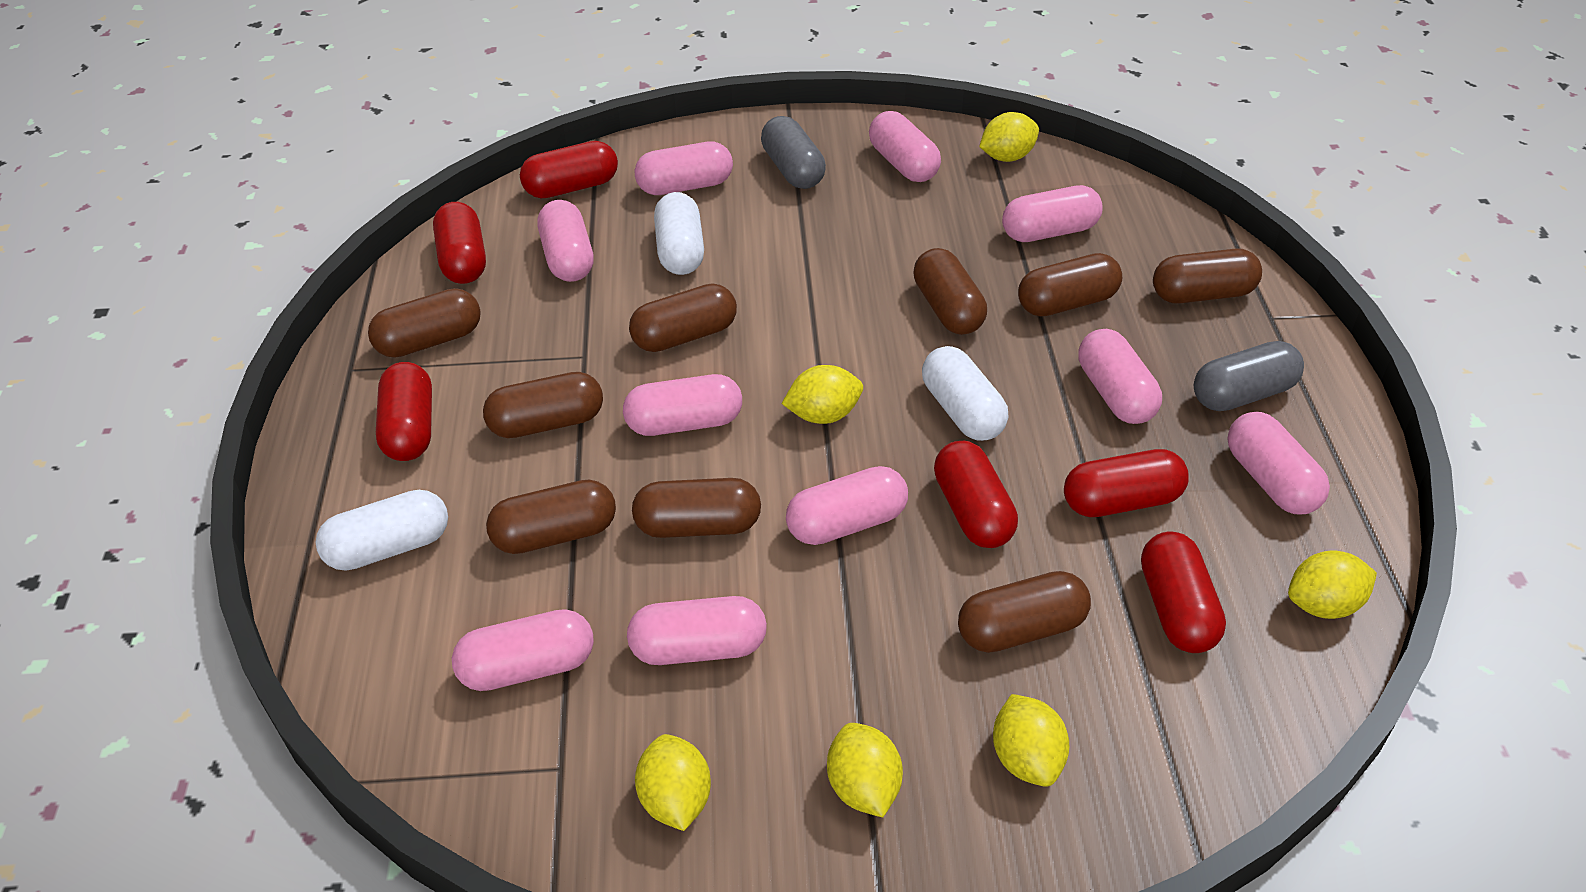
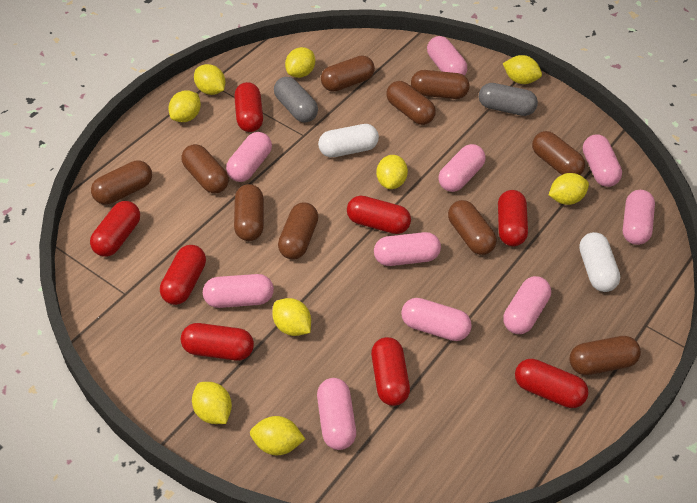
brown capsule: 9 -> 10
red capsule: 6 -> 8
white capsule: 3 -> 2
yellow lemon: 6 -> 9

